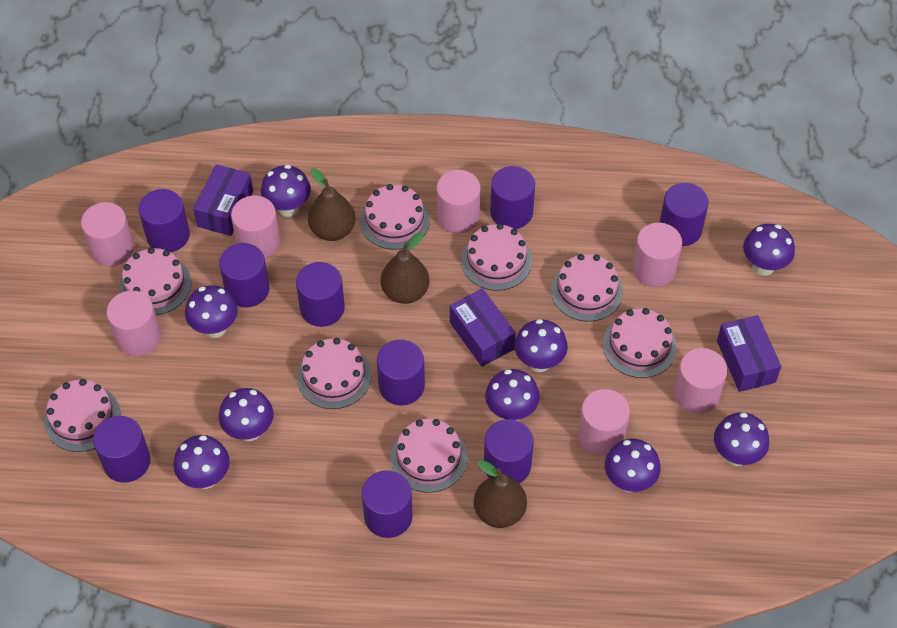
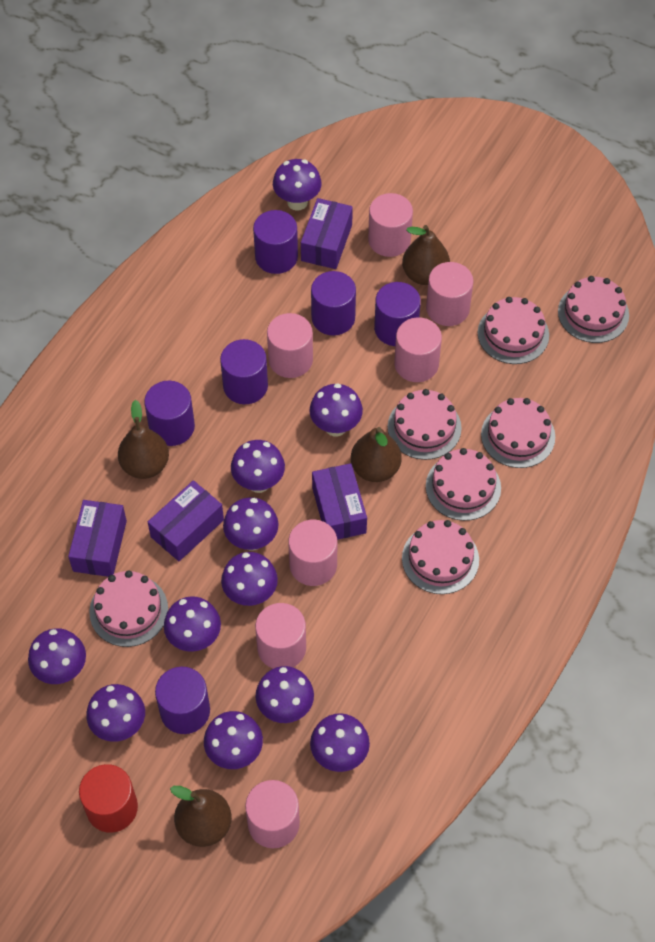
brown pear: 3 -> 4
pink cake: 8 -> 7
purple box: 3 -> 4
purple cylinder: 9 -> 6
purple mushroom: 9 -> 11
red cylinder: 0 -> 1

